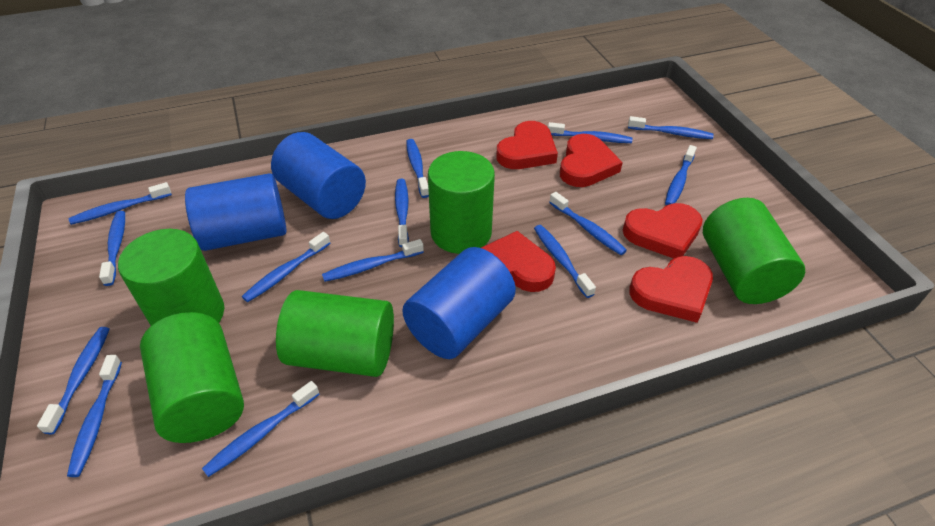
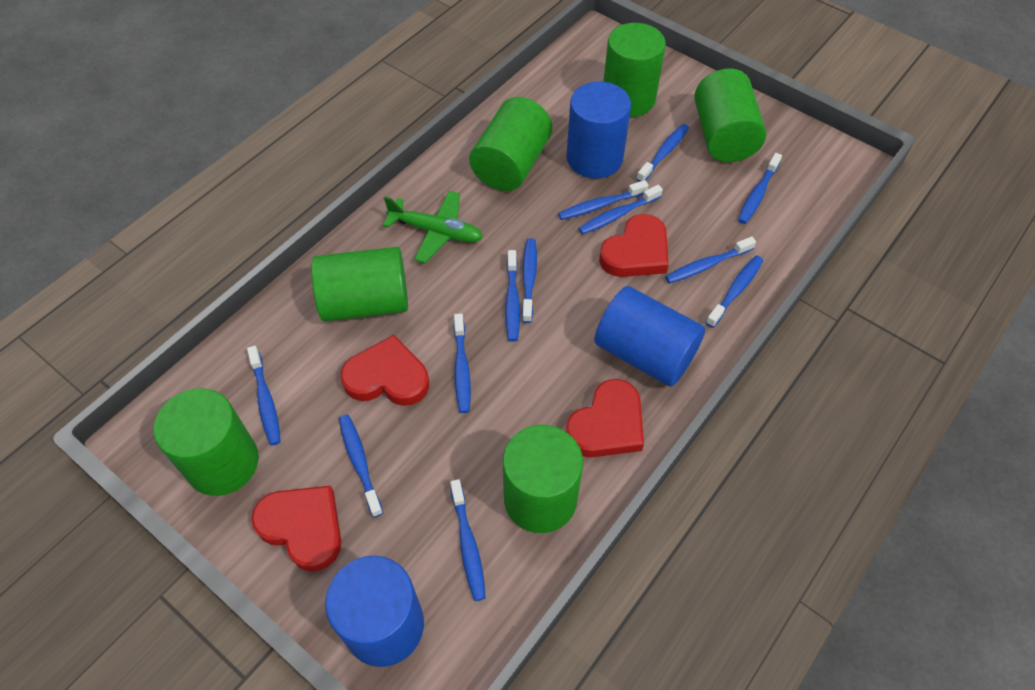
blue toothbrush: 14 -> 12
green cylinder: 5 -> 6
green plane: 0 -> 1
red heart: 5 -> 4

